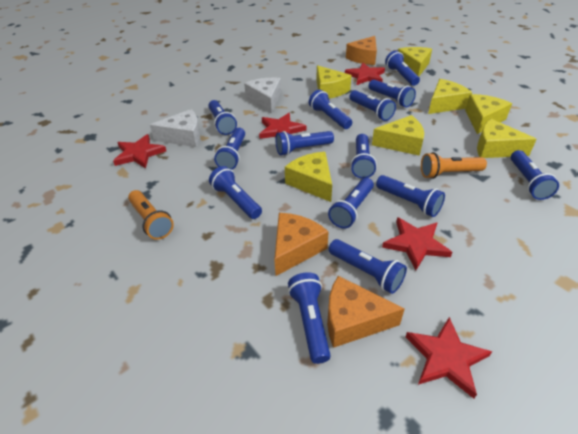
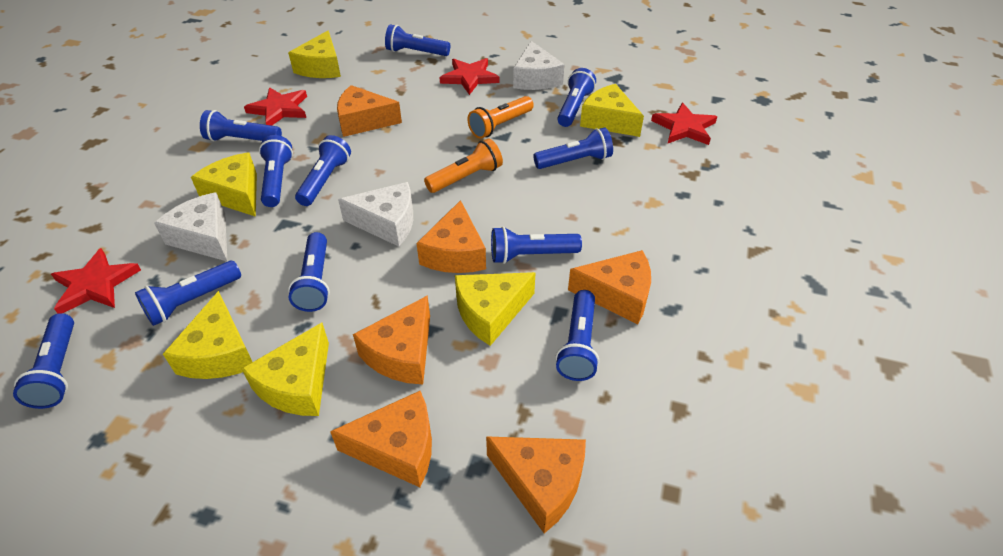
blue flashlight: 14 -> 11
orange cheese: 3 -> 6
red star: 5 -> 4
white cheese: 2 -> 3
yellow cheese: 7 -> 6

